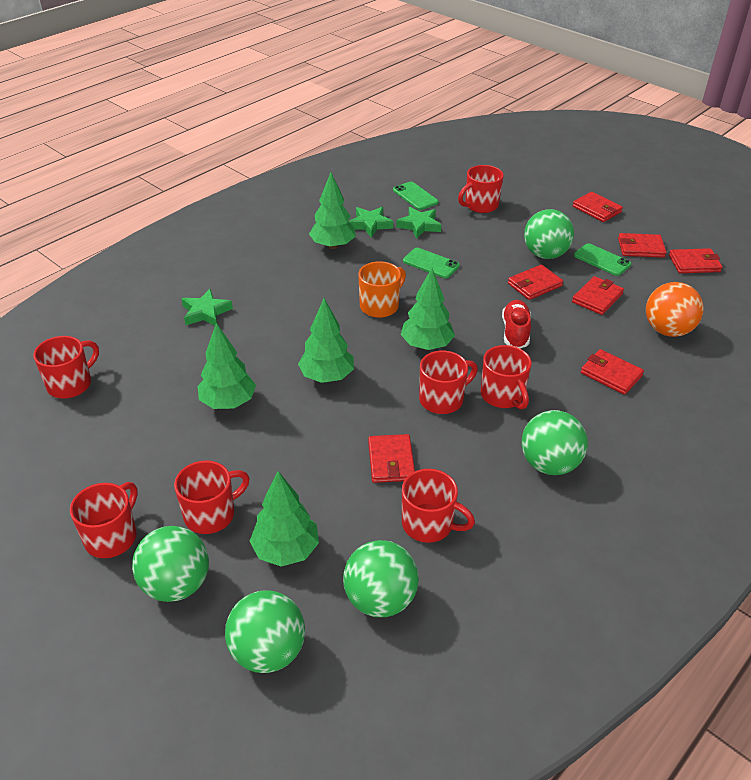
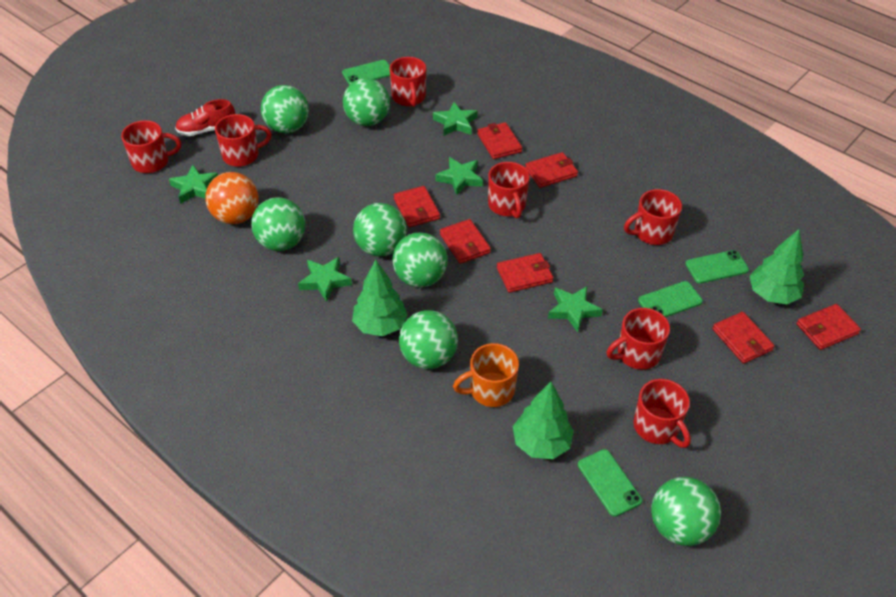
green ball: 5 -> 7
green phone: 3 -> 4
green star: 3 -> 5
green tree: 5 -> 3

